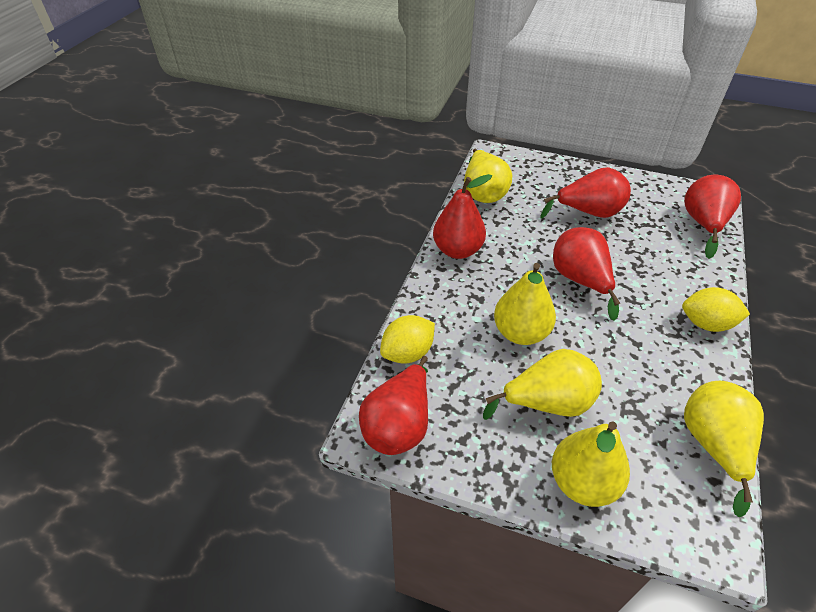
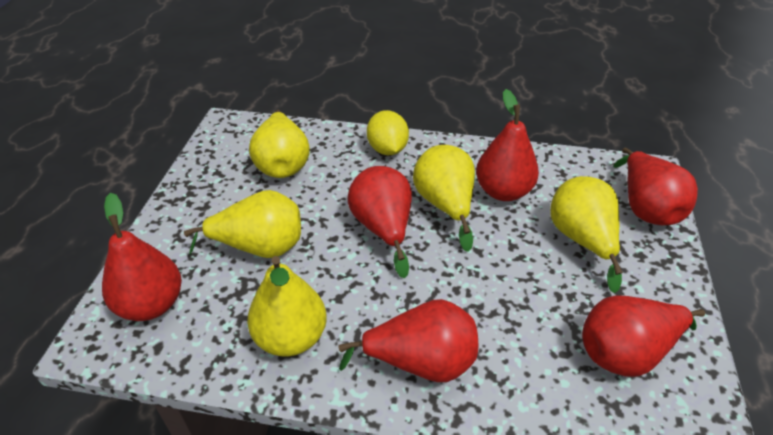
red pear: 5 -> 6
yellow lemon: 2 -> 1

